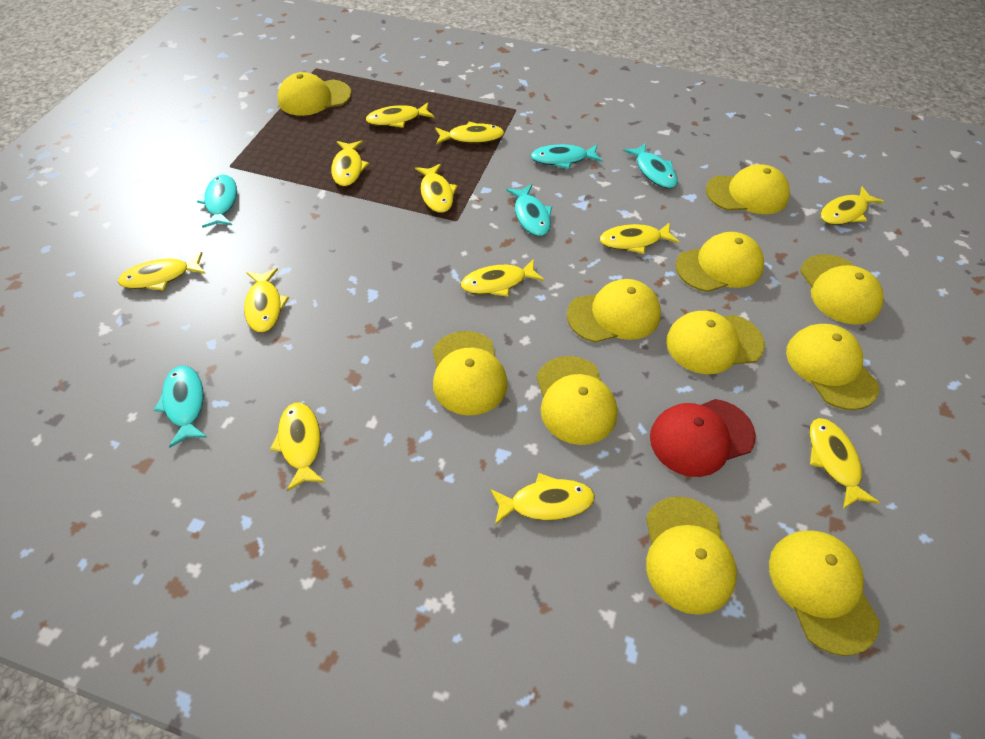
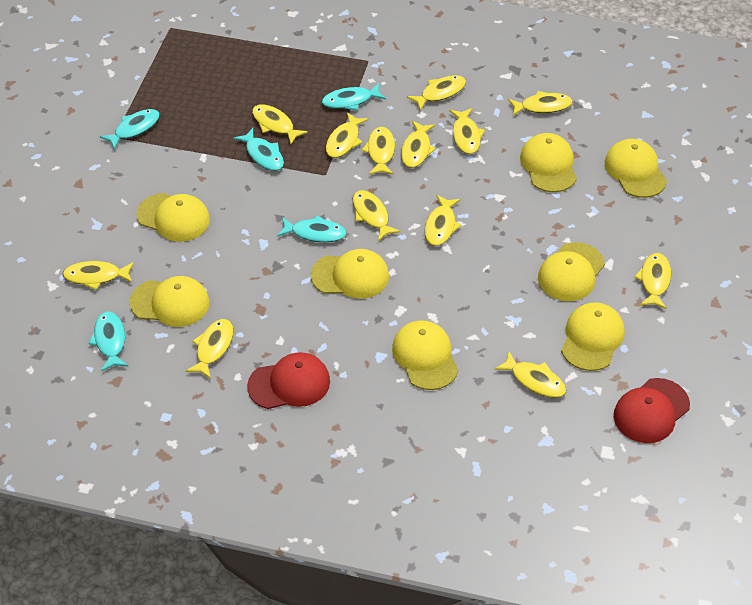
red cap: 1 -> 2
yellow cap: 11 -> 8
yellow fish: 12 -> 13

